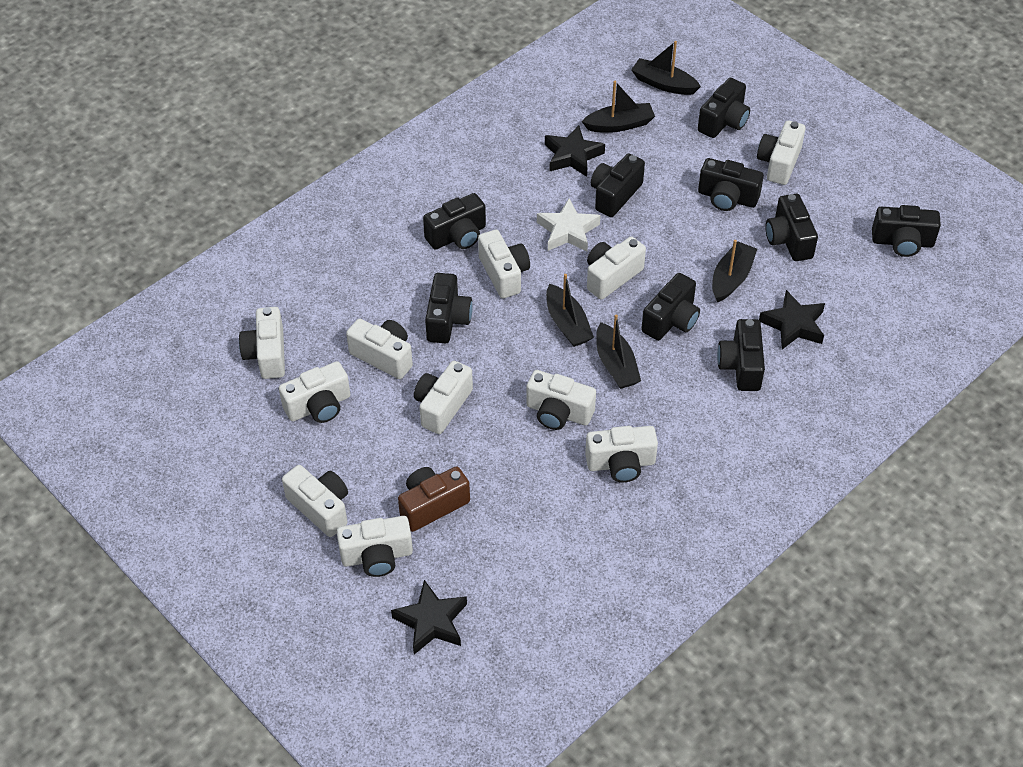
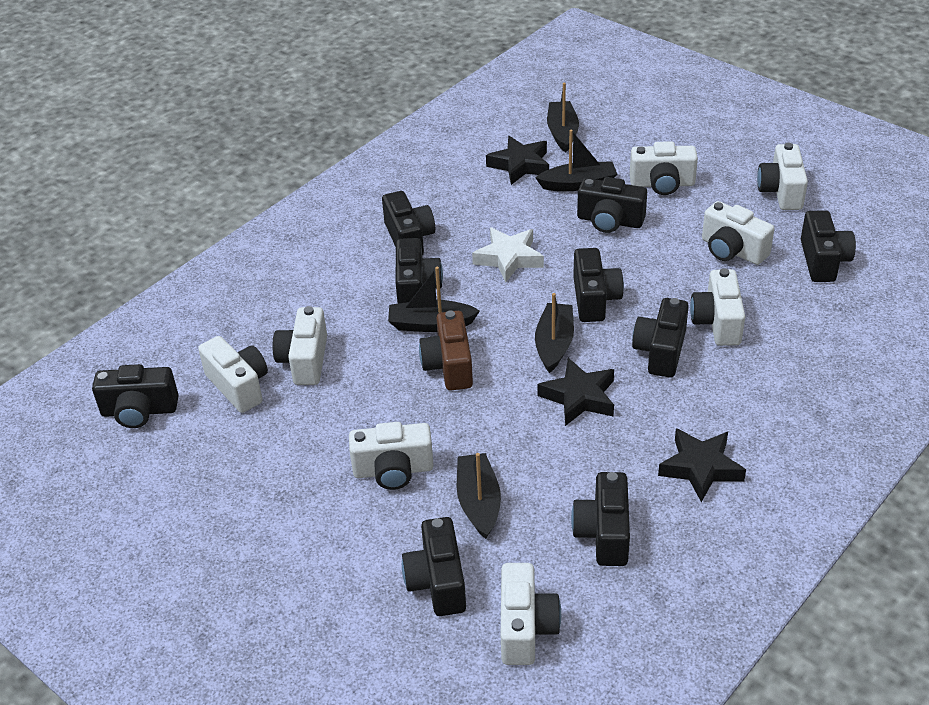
white camera: 11 -> 8

